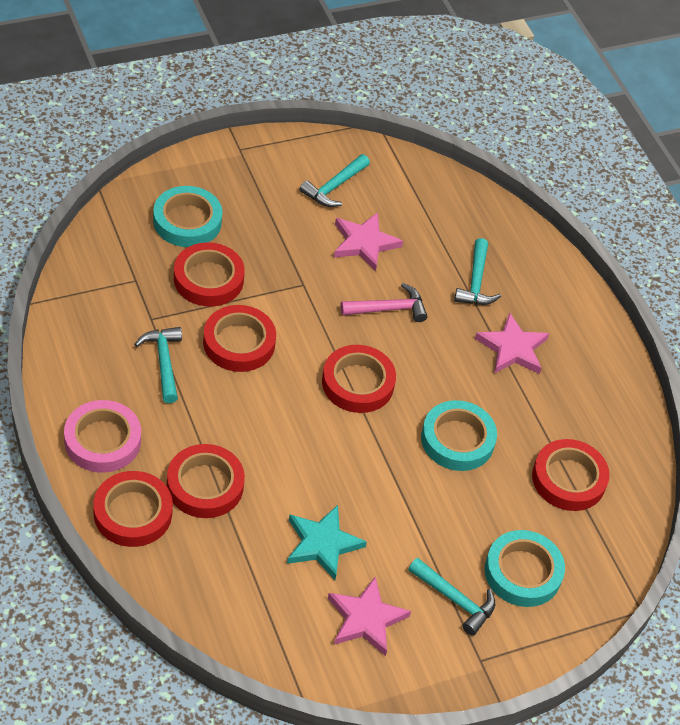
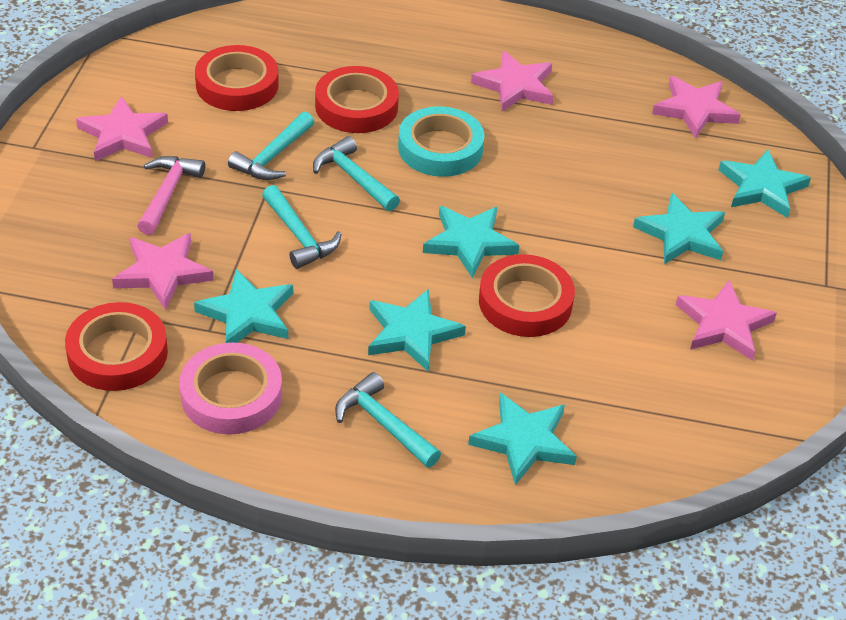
pink star: 3 -> 5
red tape: 6 -> 4
turquoise star: 1 -> 6
turquoise tape: 3 -> 1

